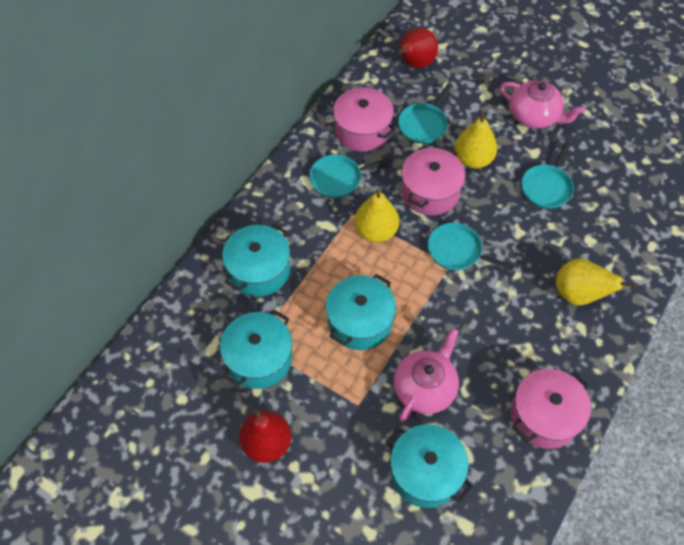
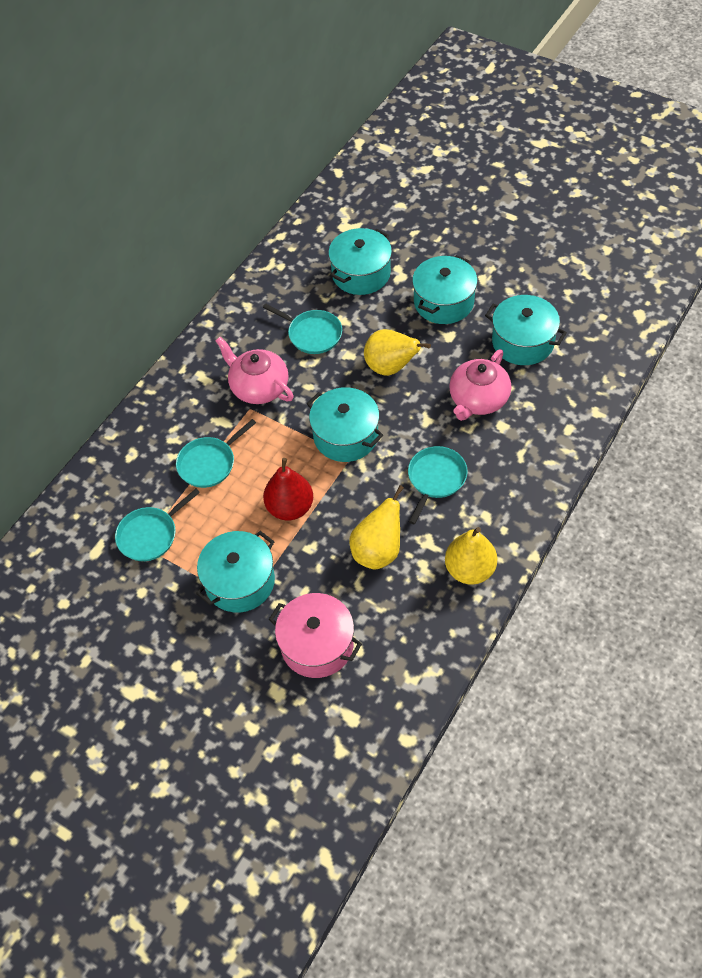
pink pot: 3 -> 1
red pear: 2 -> 1
turquoise pot: 4 -> 5

